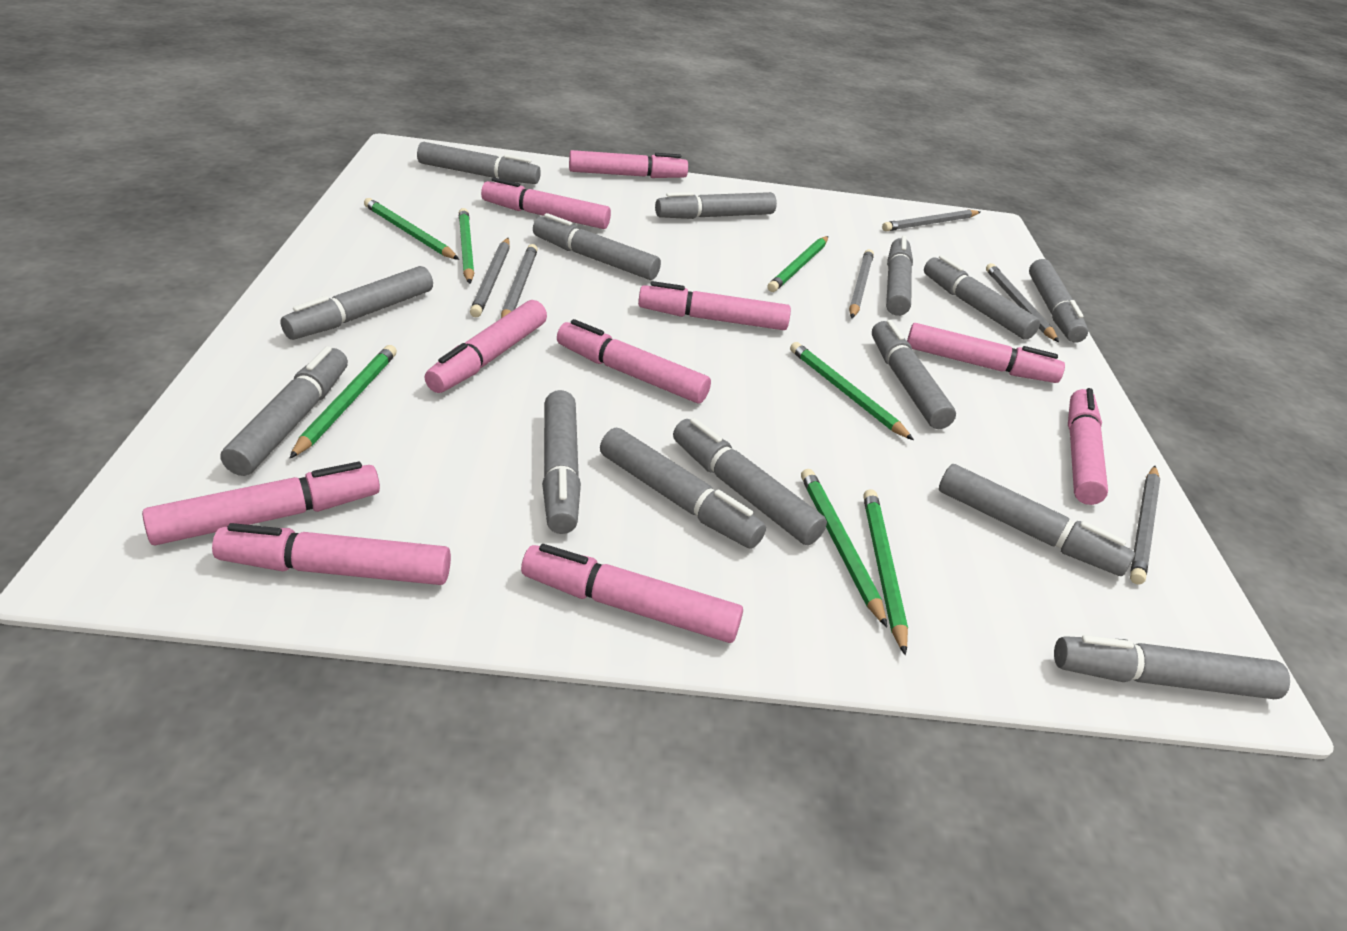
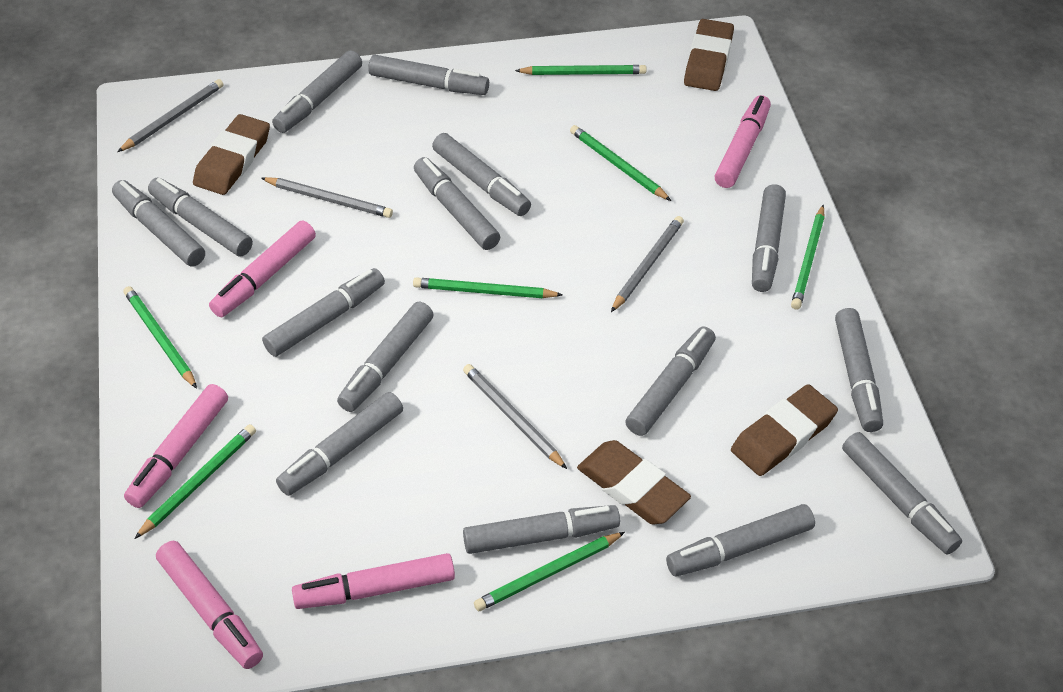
brown eraser: 0 -> 4
grey marker: 14 -> 15
grey pencil: 6 -> 4
pink marker: 10 -> 5

